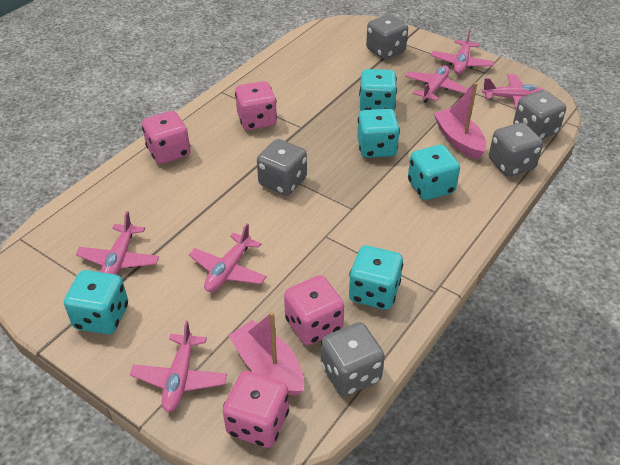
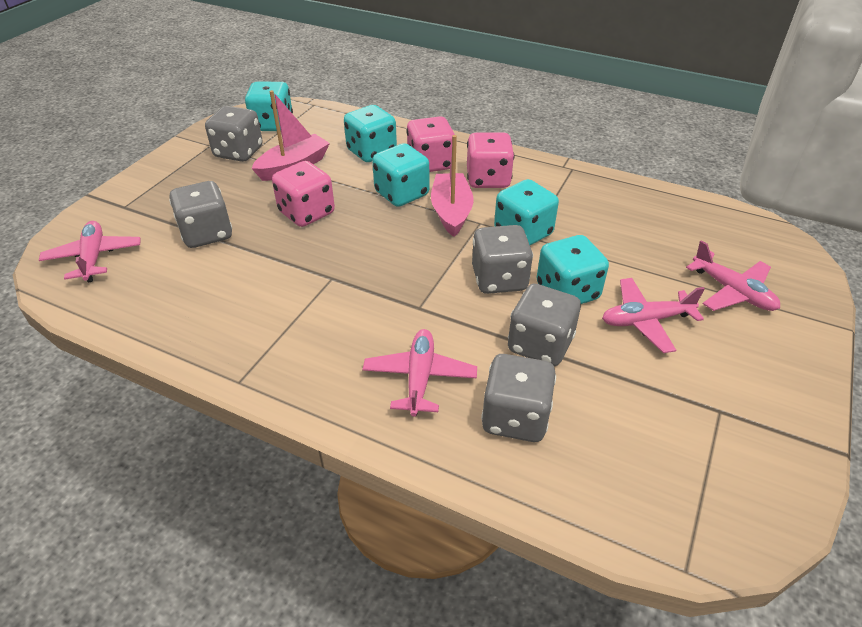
pink dice: 4 -> 3
pink plane: 6 -> 4

